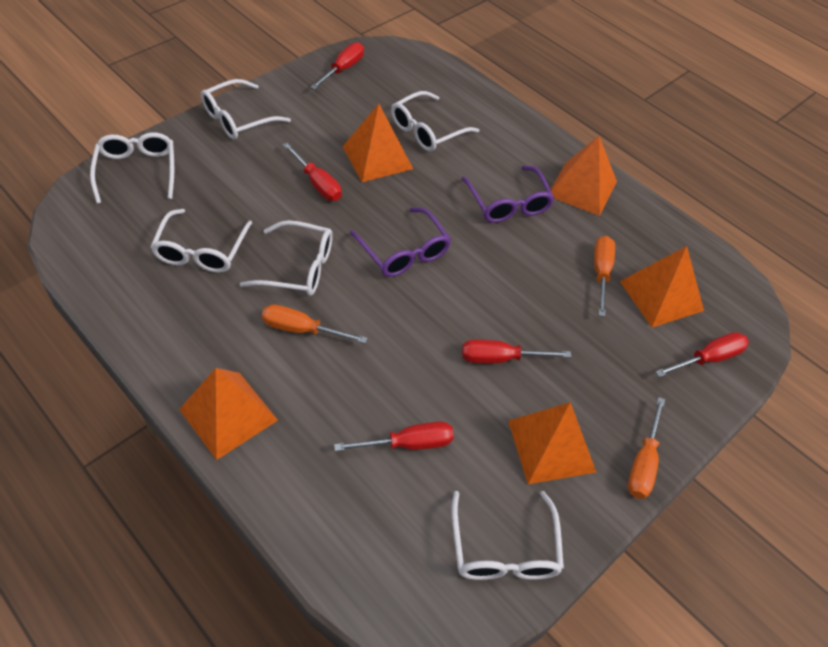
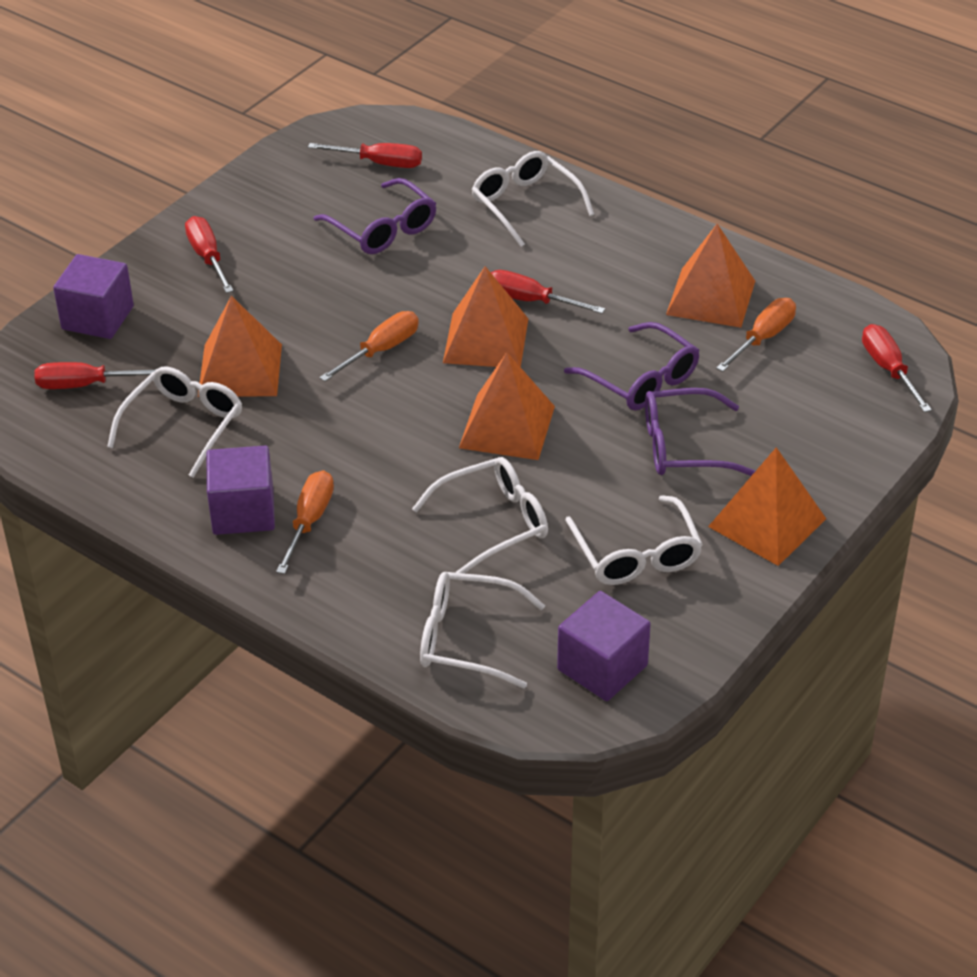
purple cube: 0 -> 3
purple glasses: 2 -> 3
white glasses: 6 -> 5

